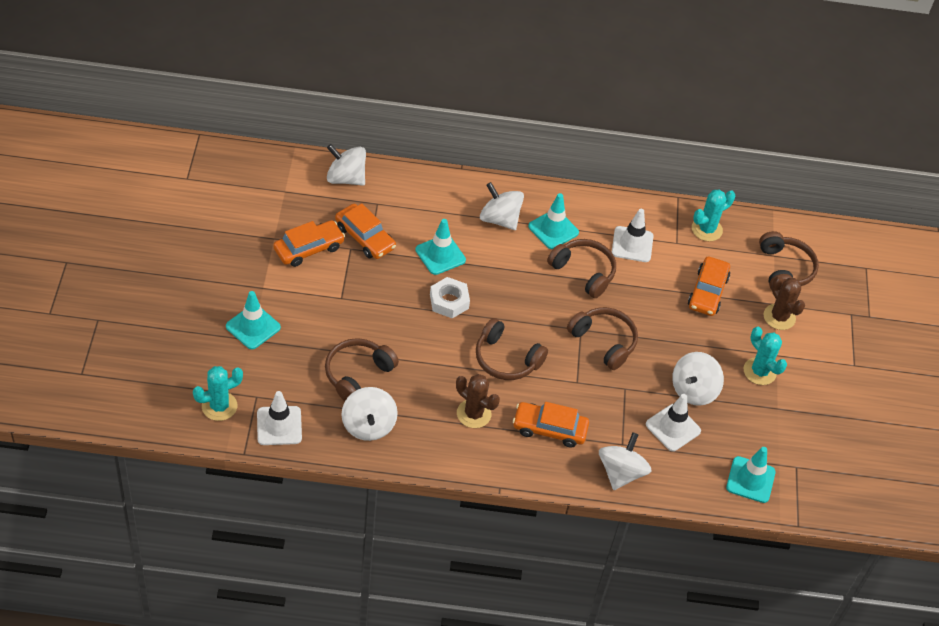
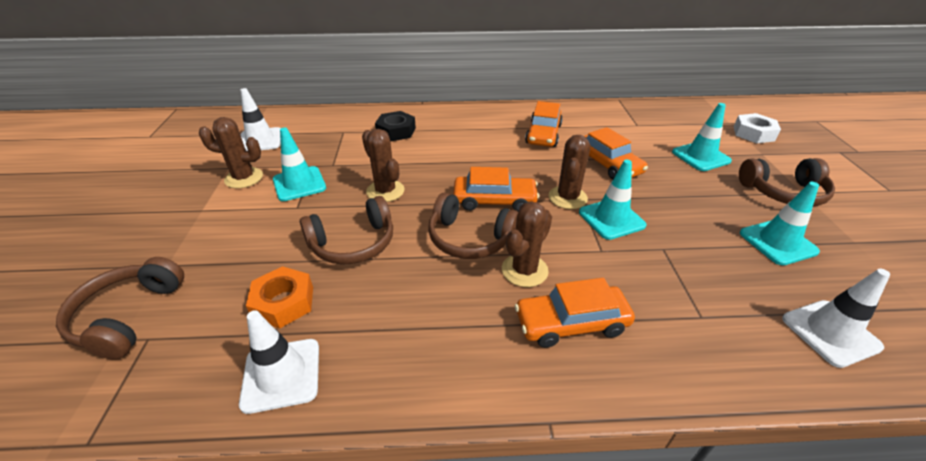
black nut: 0 -> 1
brown cactus: 2 -> 4
brown headphones: 5 -> 4
orange nut: 0 -> 1
turquoise cactus: 3 -> 0
white spinning top: 5 -> 0

